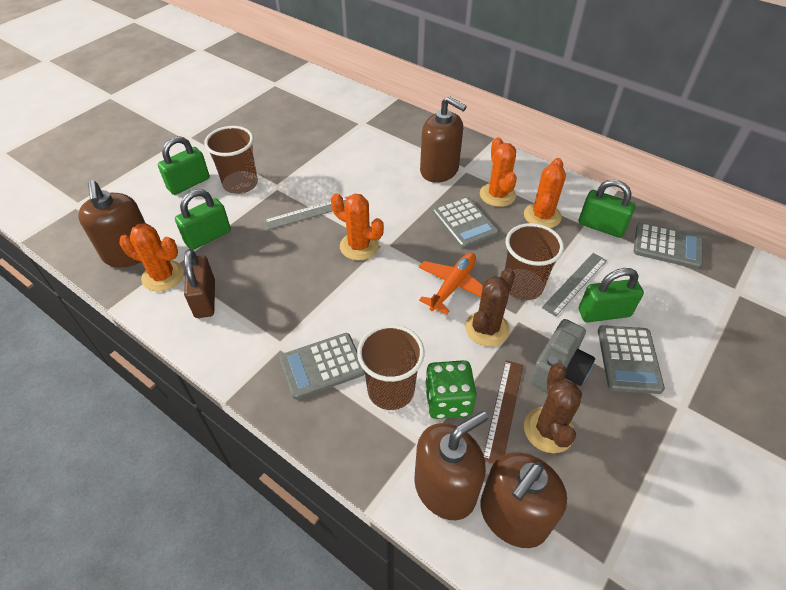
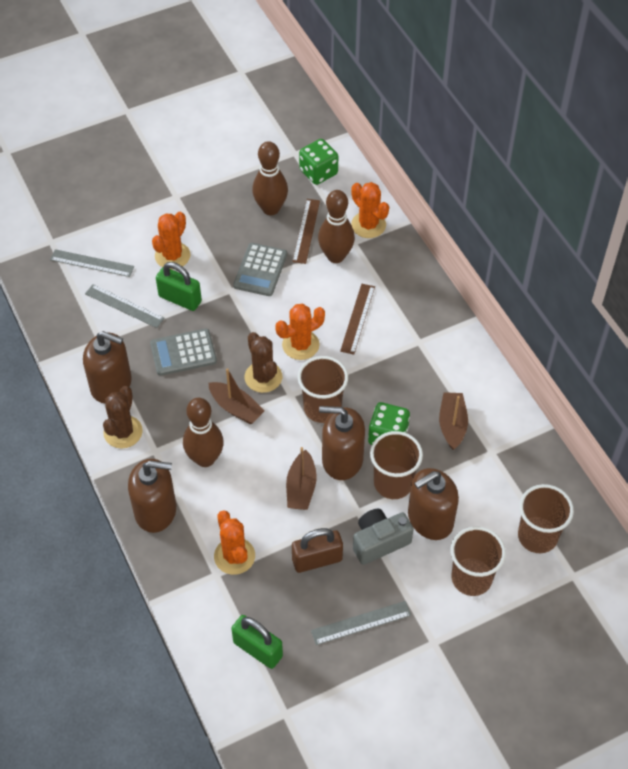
brown boat: 0 -> 3
brown bowling pin: 0 -> 3
brown cup: 3 -> 4
brown ruler: 1 -> 2
green dice: 1 -> 2
green padlock: 4 -> 2
grey calculator: 4 -> 2
grey ruler: 2 -> 3
orange plane: 1 -> 0

